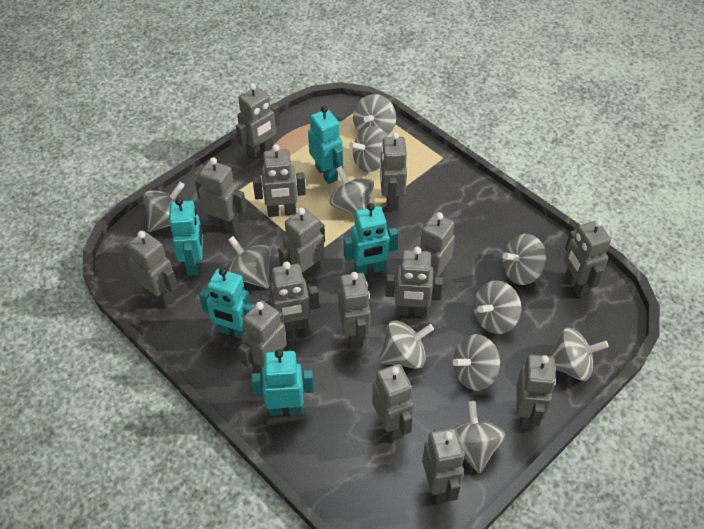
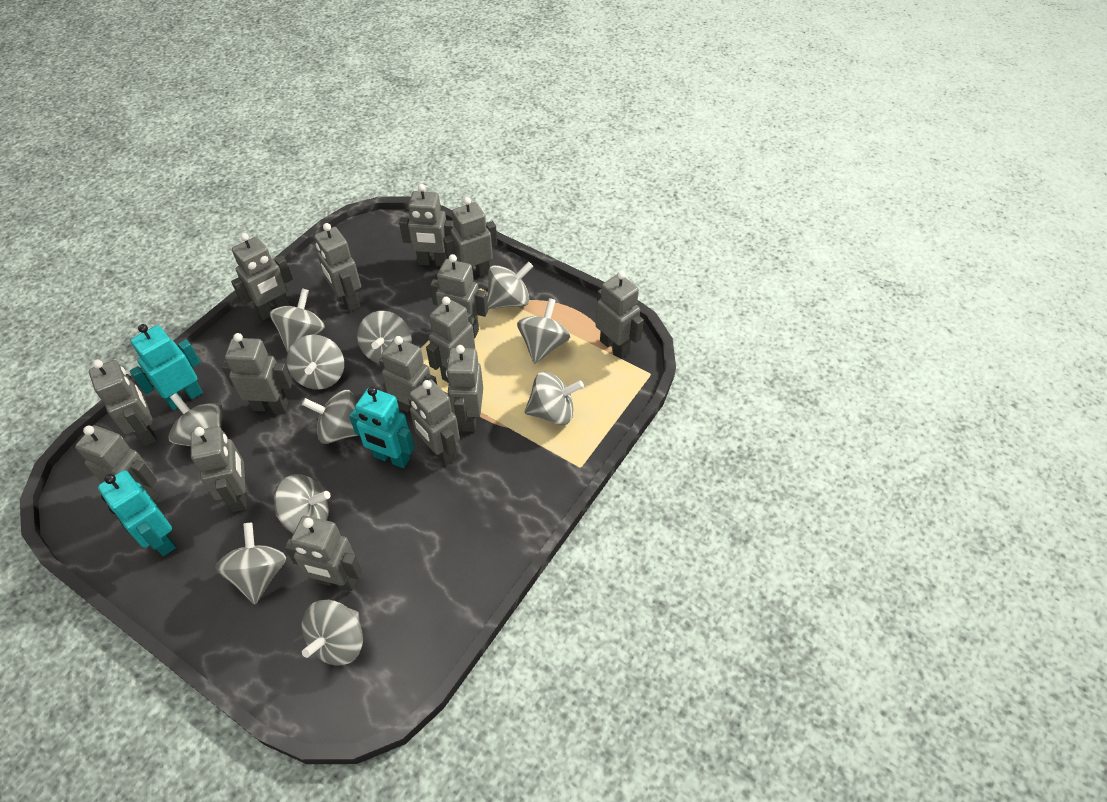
turquoise robot: 5 -> 3

